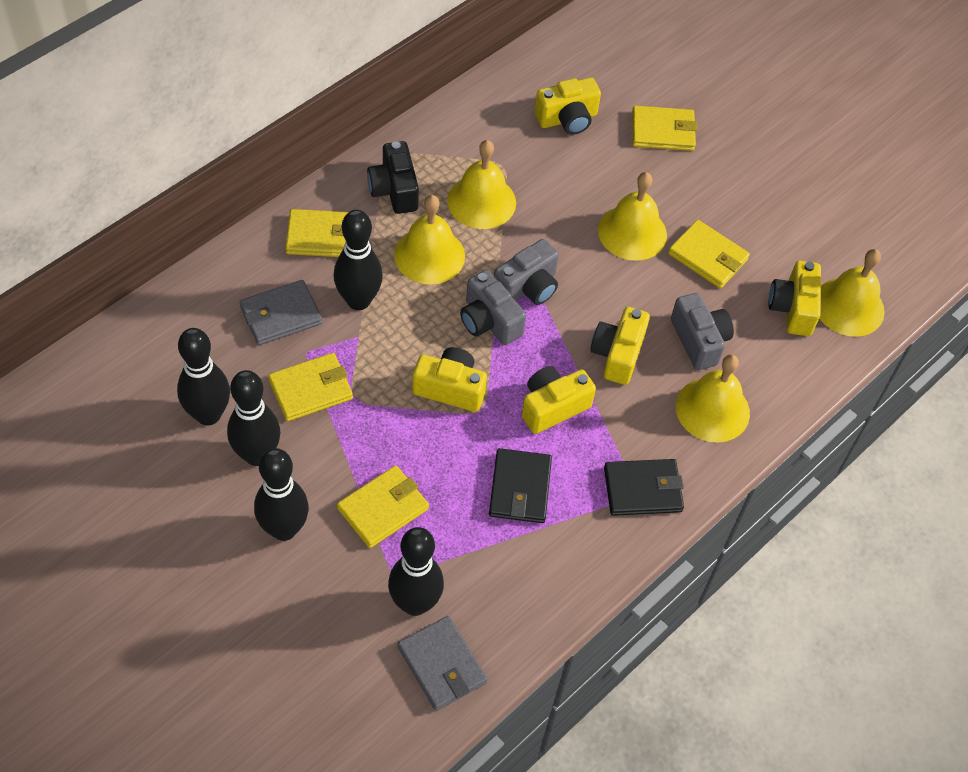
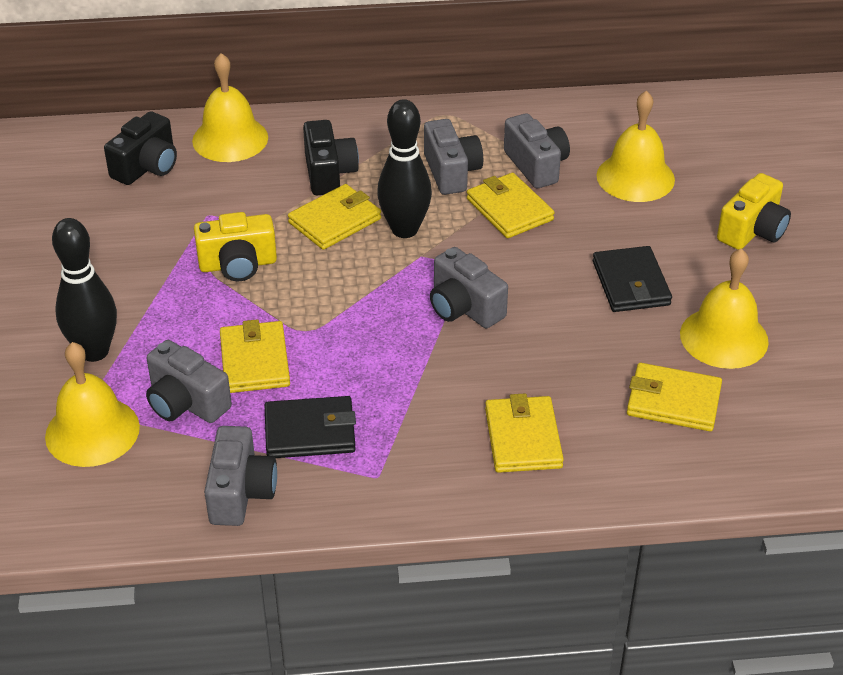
black bowling pin: 5 -> 2
black camera: 1 -> 2
grey camera: 3 -> 5
grey wallet: 2 -> 0
yellow bell: 5 -> 4
yellow camera: 5 -> 2

